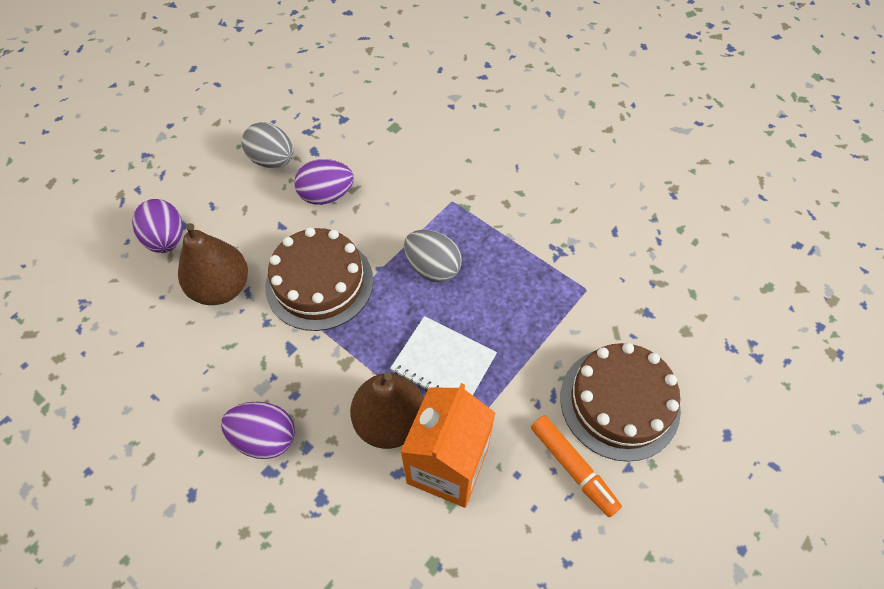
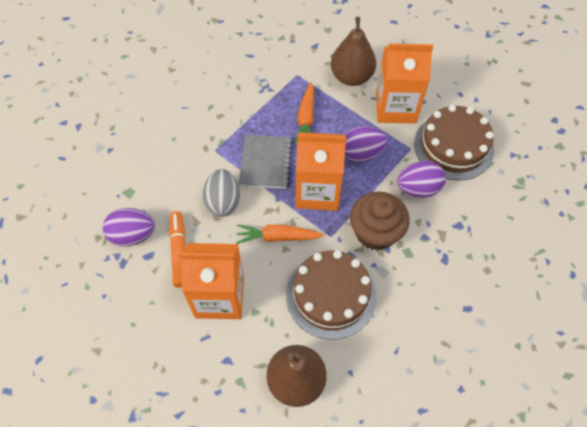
brown cupcake: 0 -> 1
grey egg: 2 -> 1
grey notebook: 0 -> 1
orange carrot: 0 -> 2
orange carton: 1 -> 3
white notebook: 1 -> 0

